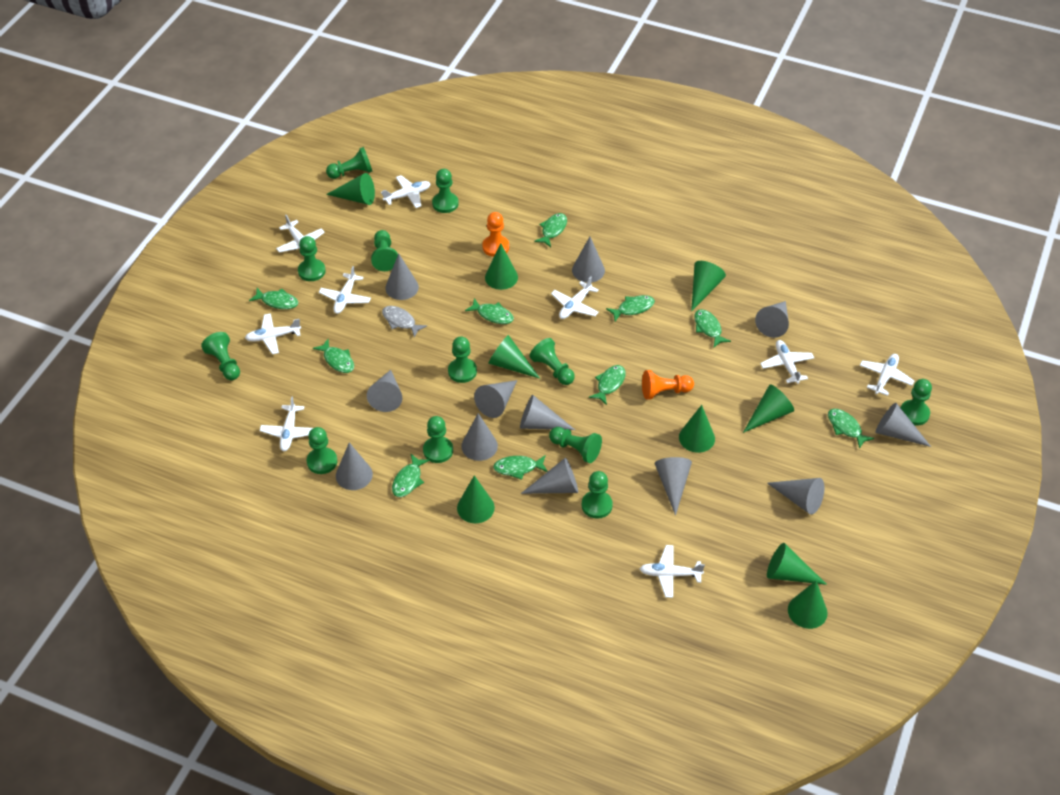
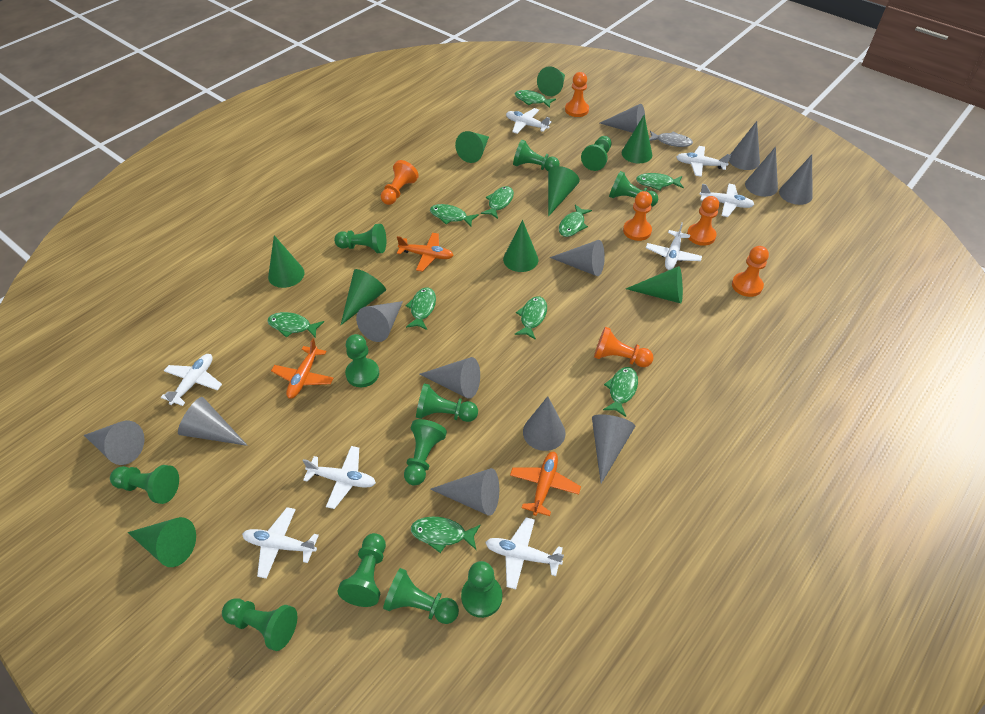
orange pawn: 2 -> 6
orange plane: 0 -> 3
white plane: 9 -> 8

